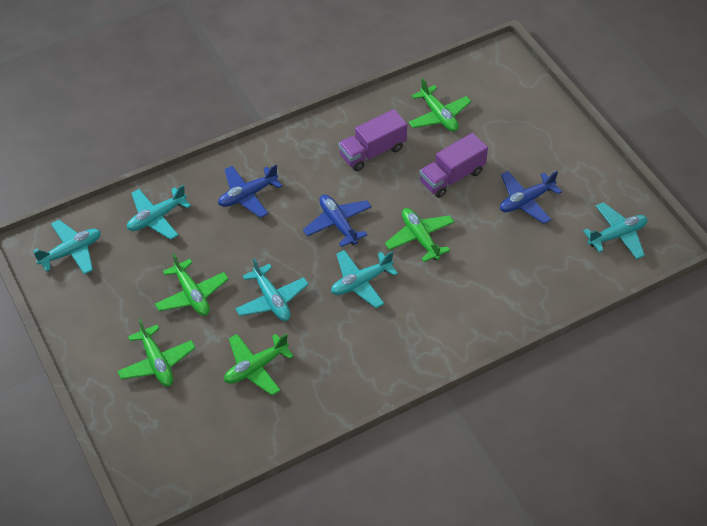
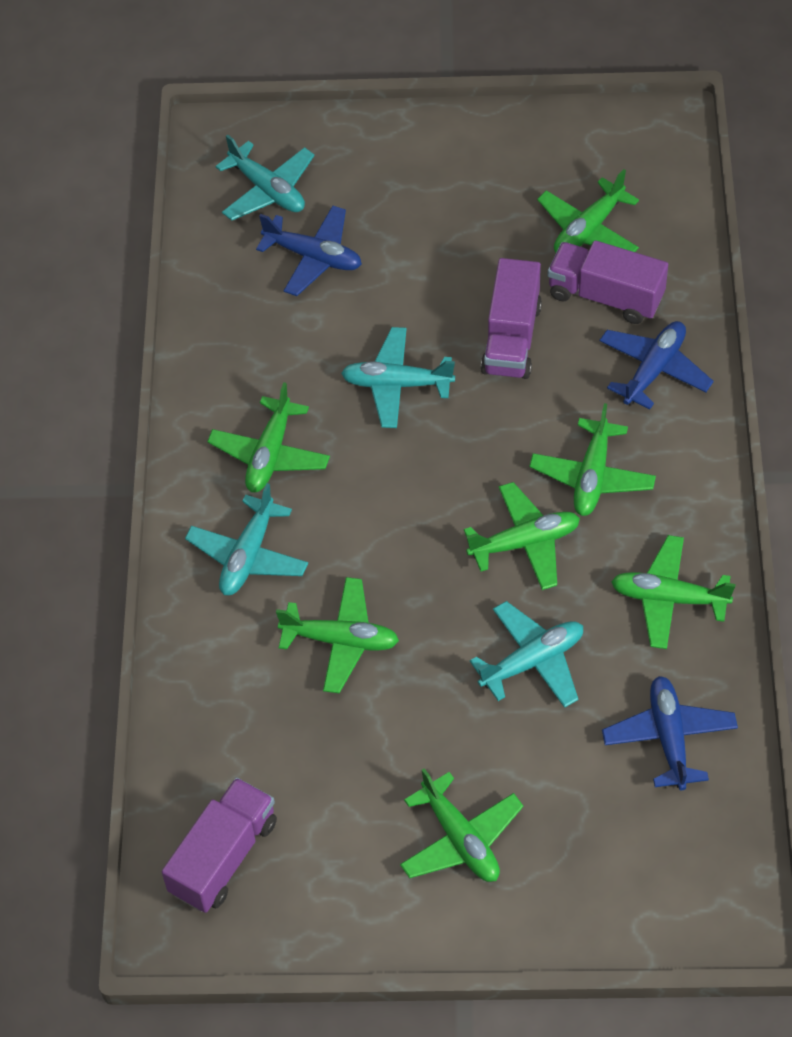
green plane: 5 -> 7
purple truck: 2 -> 3
turquoise plane: 5 -> 4

